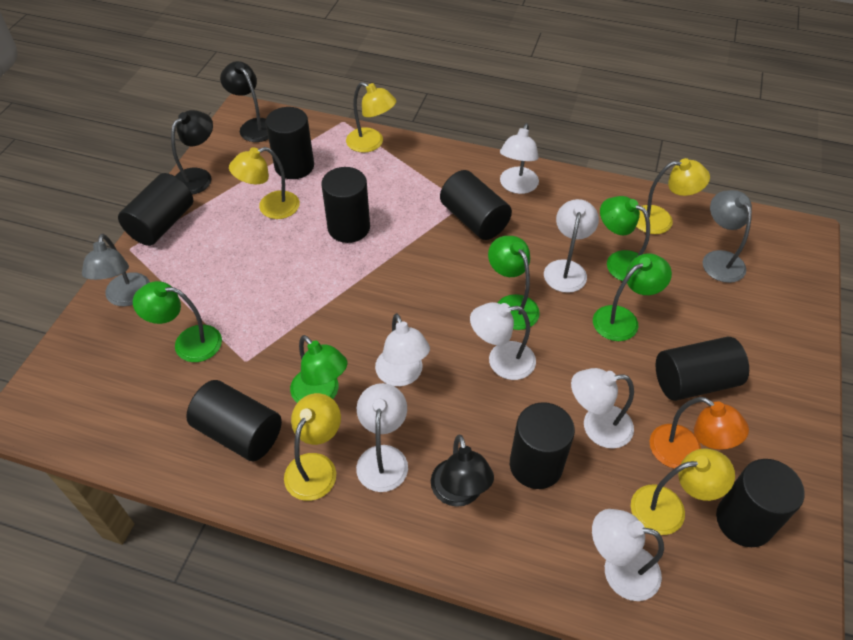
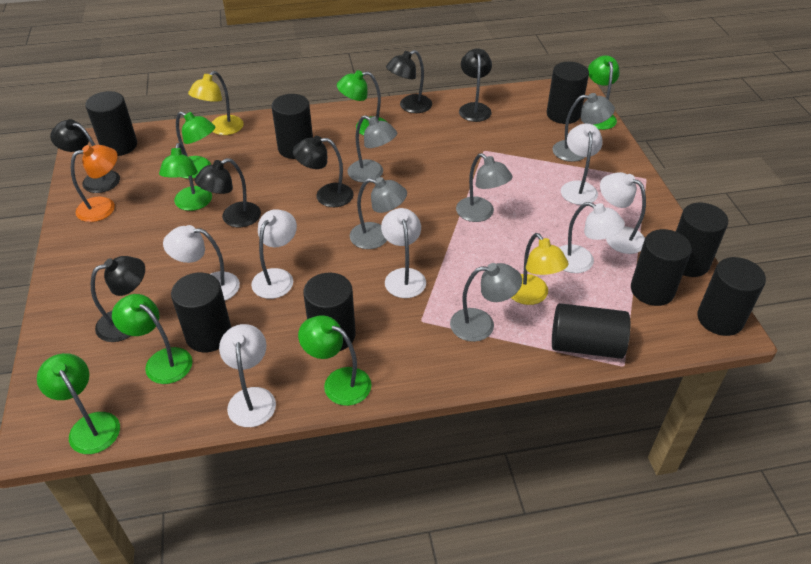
black cylinder: 8 -> 9
black lamp: 3 -> 6
green lamp: 5 -> 7
grey lamp: 2 -> 5
yellow lamp: 5 -> 2

